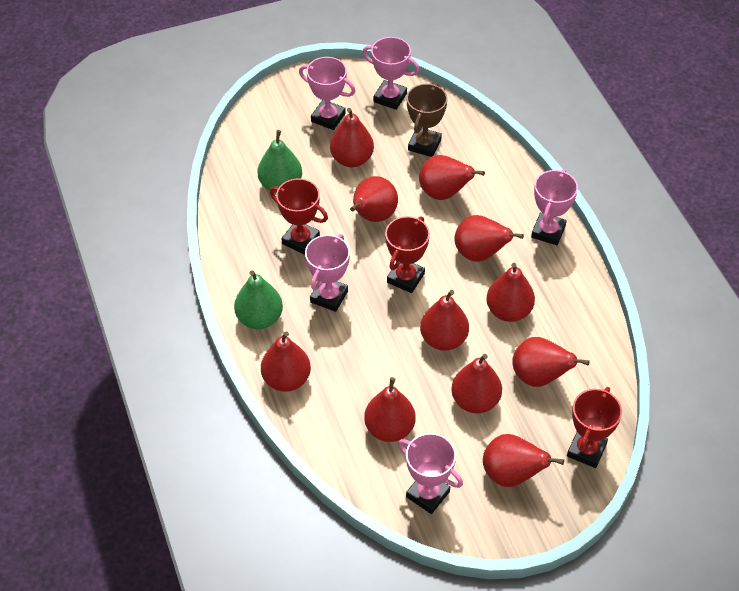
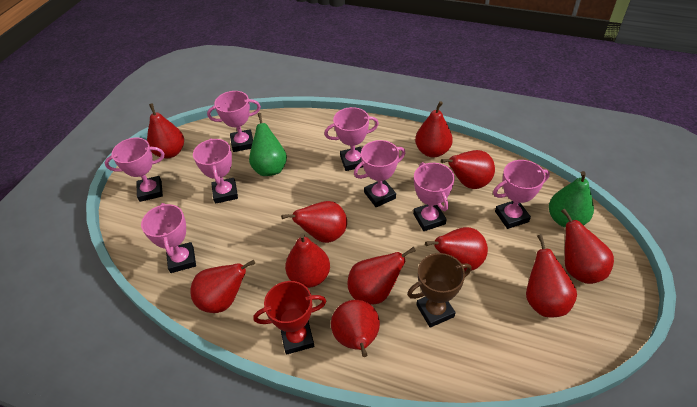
pink trophy: 5 -> 8
red trophy: 3 -> 1

